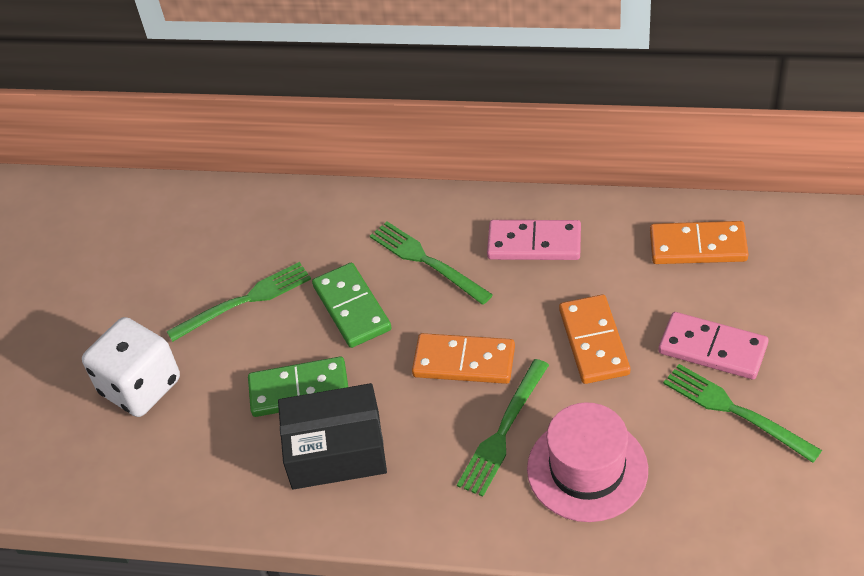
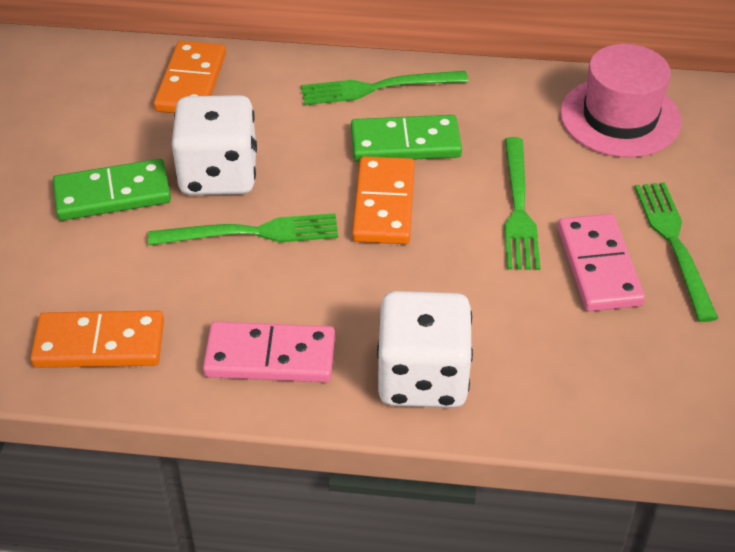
black box: 1 -> 0
white dice: 1 -> 2

